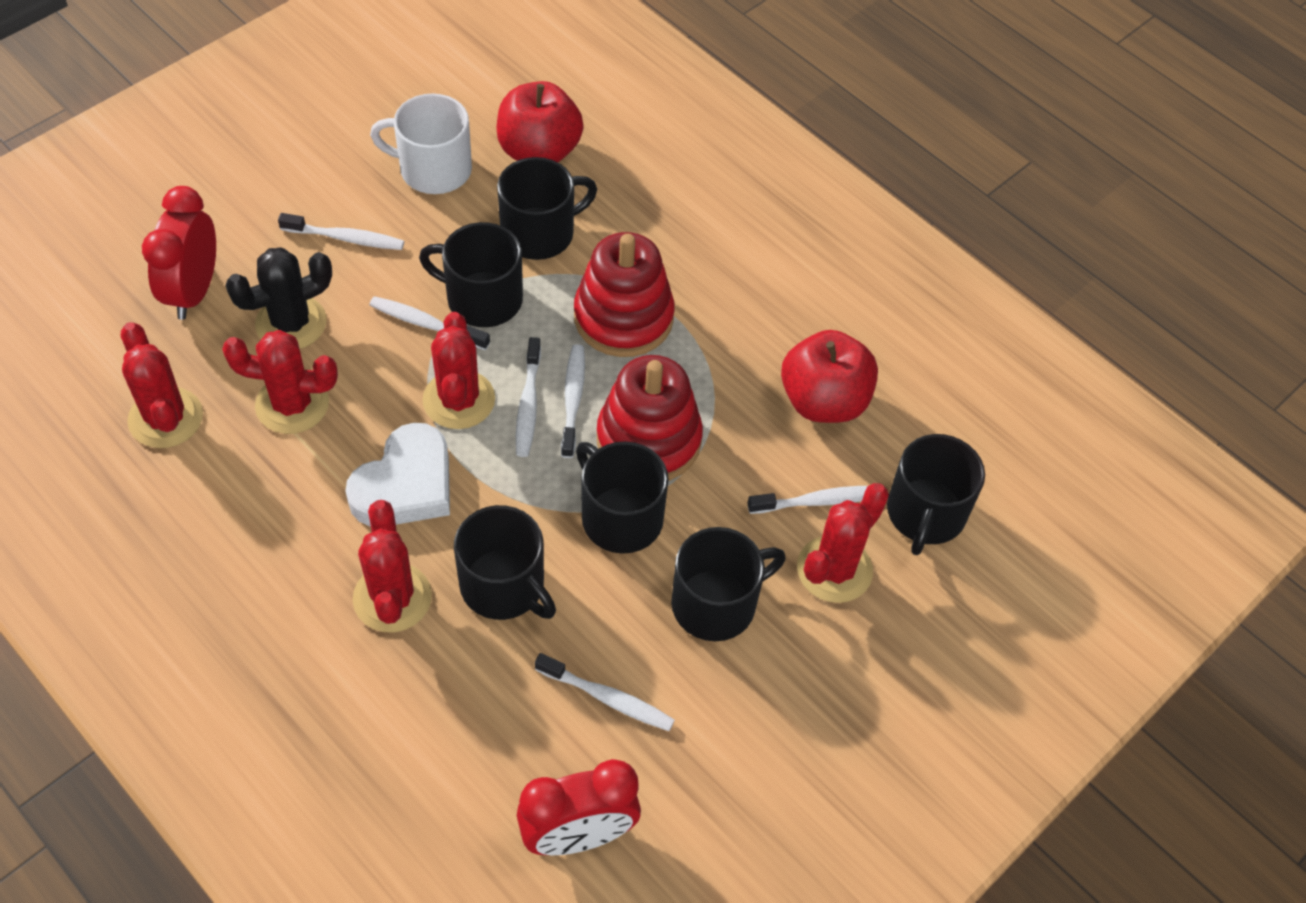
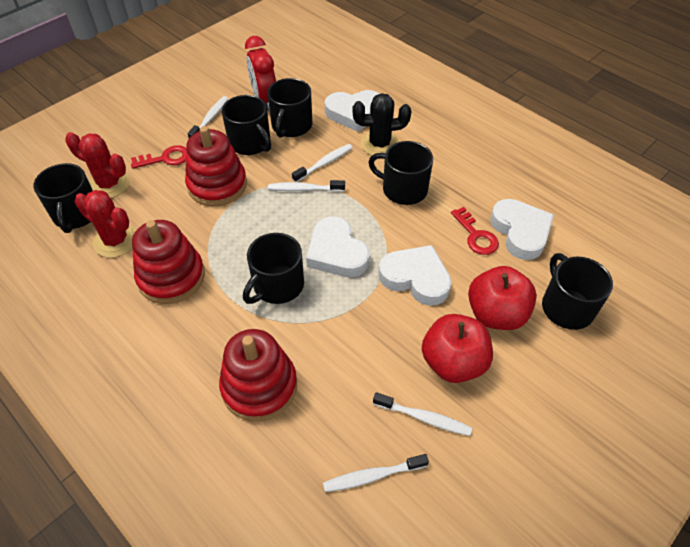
red cactus: 5 -> 2
red clock: 2 -> 1
red key: 0 -> 2
red stacking toy: 2 -> 3
white heart: 1 -> 4
white mug: 1 -> 0
white toothbrush: 6 -> 5

